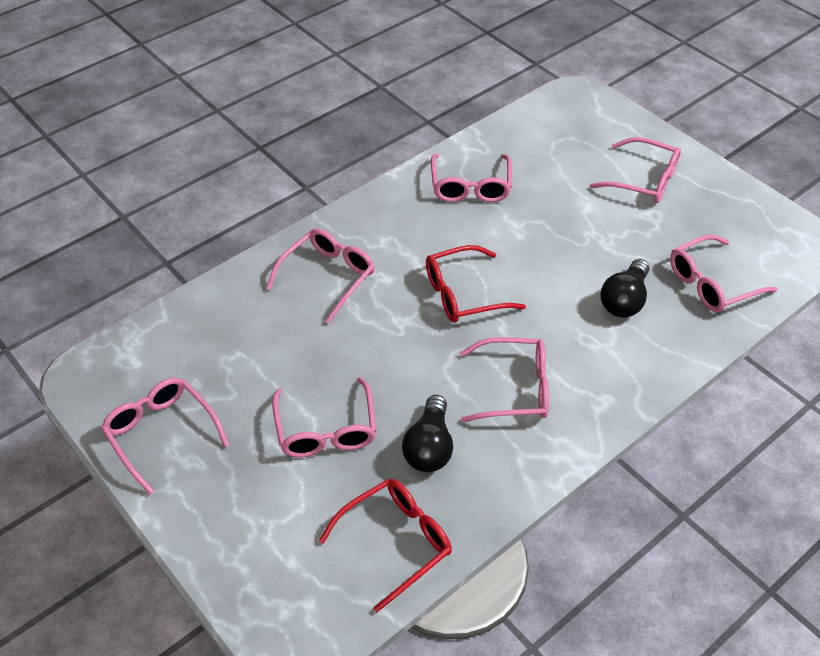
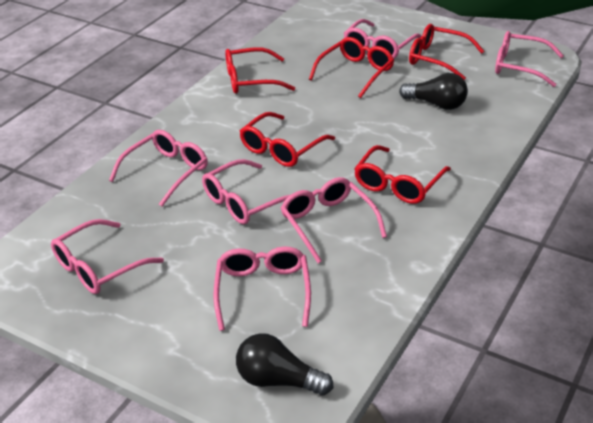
red glasses: 2 -> 5

